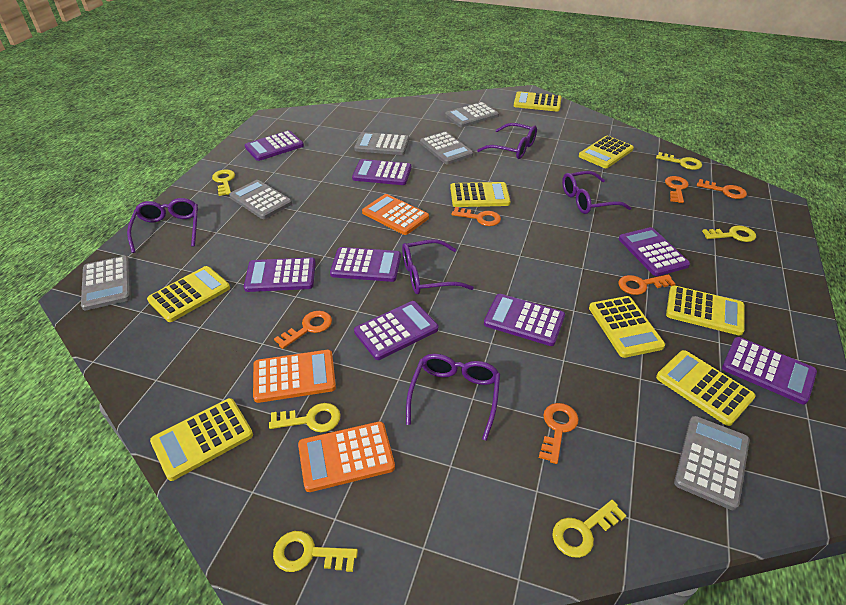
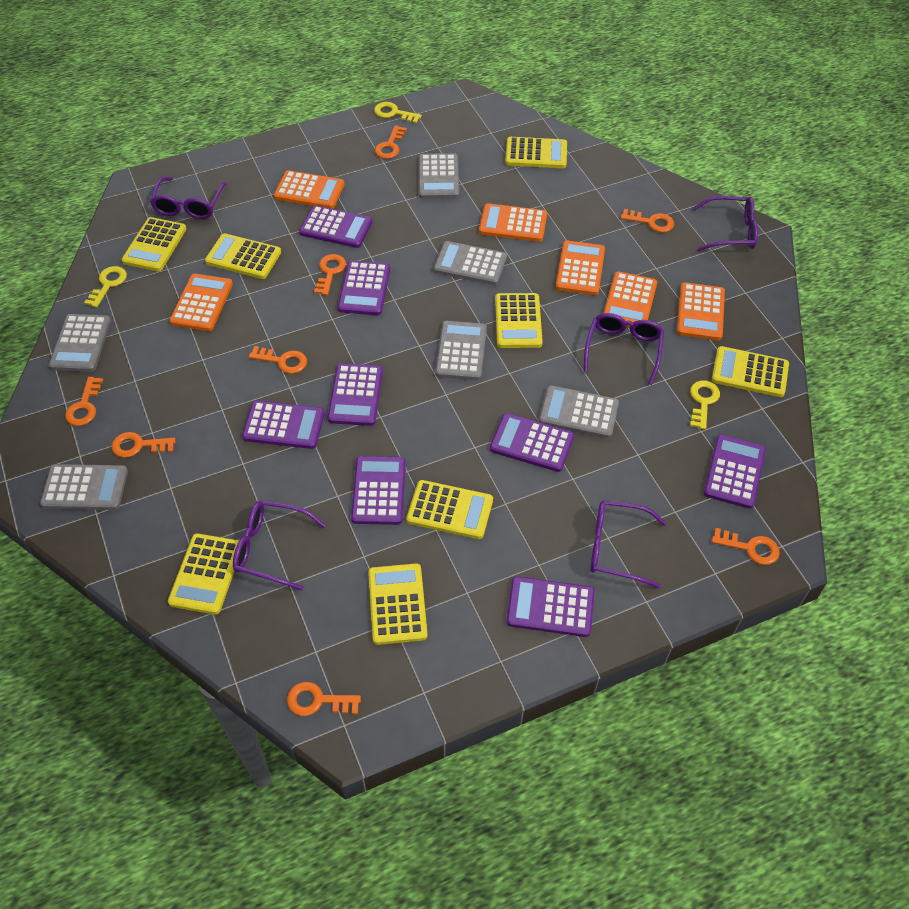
orange calculator: 3 -> 6
orange key: 6 -> 8
yellow key: 6 -> 3

